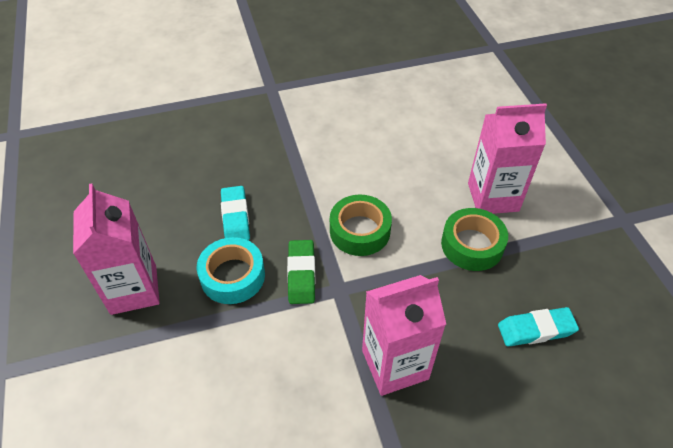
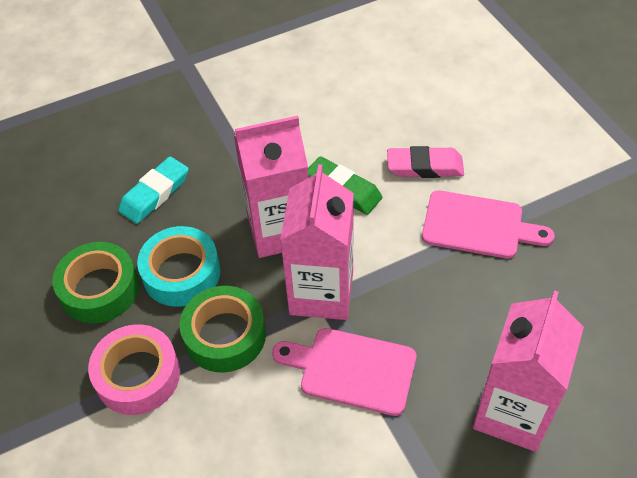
pink cutting board: 0 -> 2
pink eraser: 0 -> 1
pink tape: 0 -> 1
turquoise eraser: 2 -> 1

